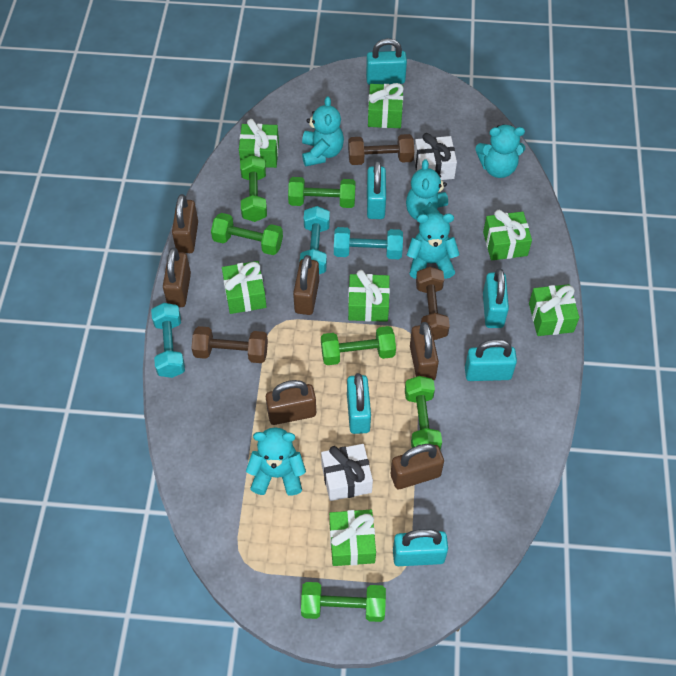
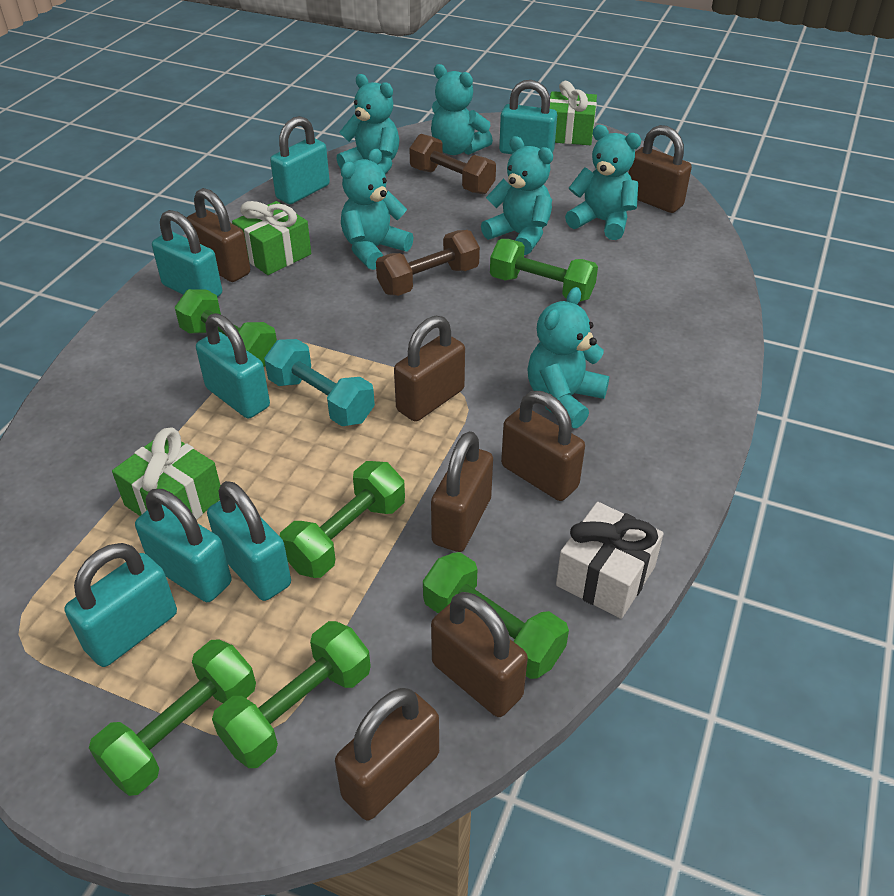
brown dumbbell: 3 -> 2
brown padlock: 6 -> 7
green gift: 7 -> 3
turquoise dumbbell: 3 -> 1
turquoise padlock: 6 -> 7
turquoise teddy bear: 5 -> 6
white gift: 2 -> 1

